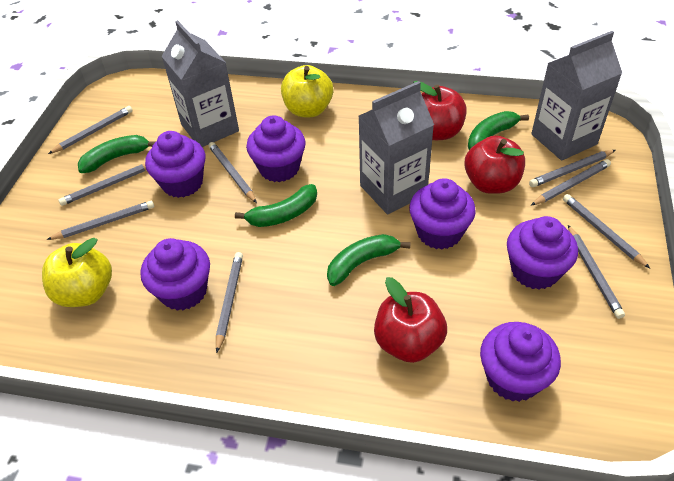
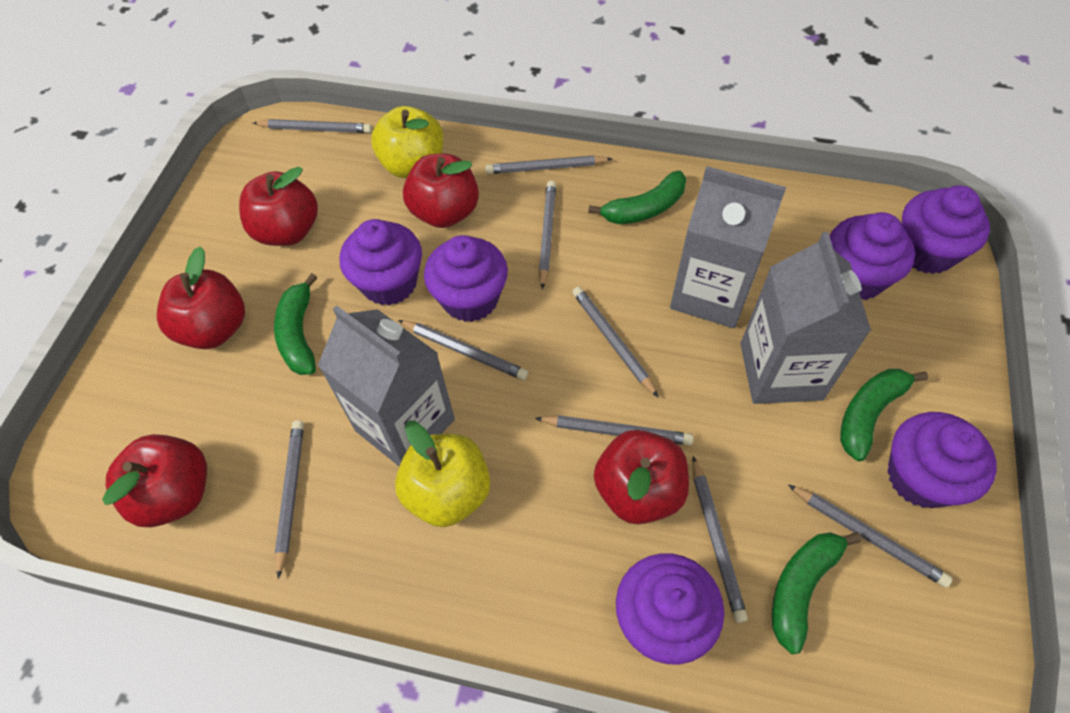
red apple: 3 -> 5

